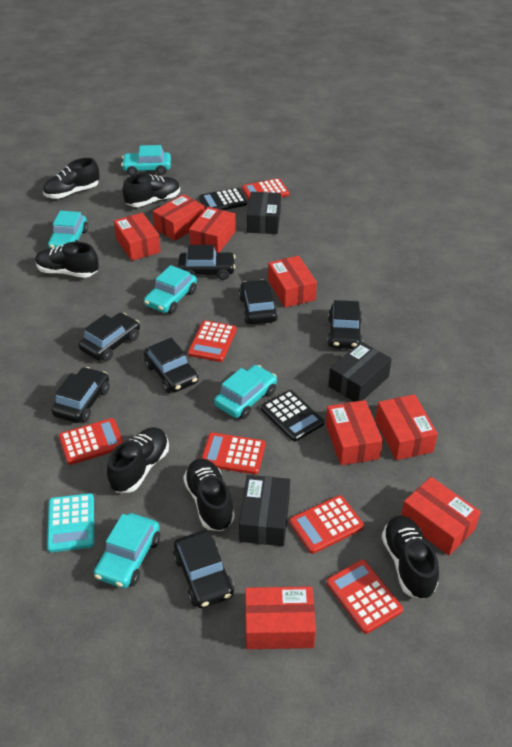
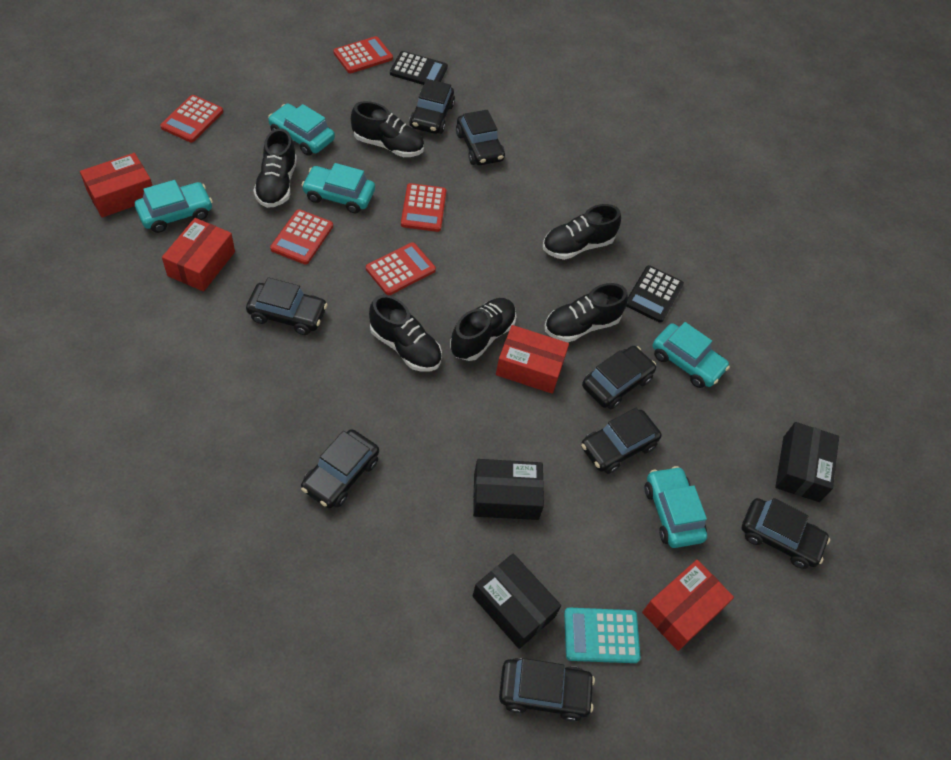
black car: 7 -> 8
red box: 8 -> 4
red calculator: 6 -> 5

